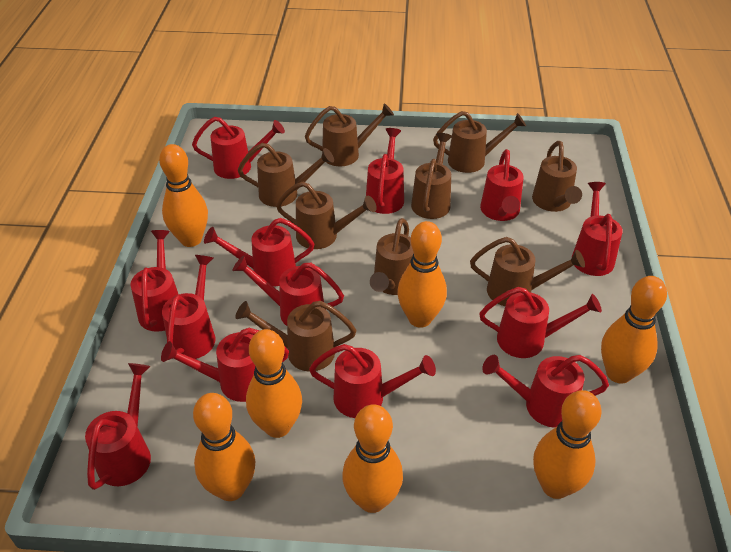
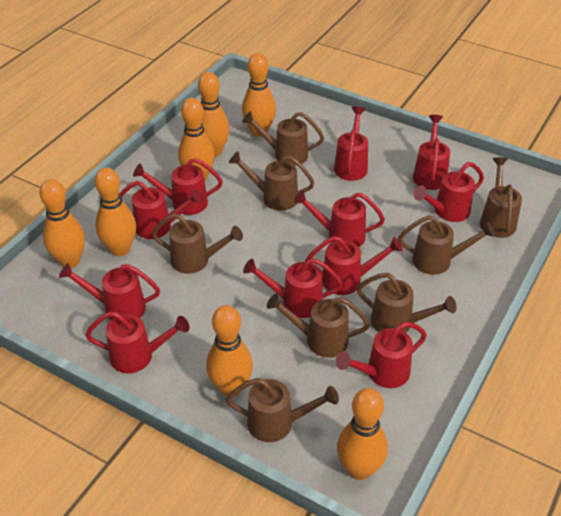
brown watering can: 9 -> 8
red watering can: 13 -> 11

